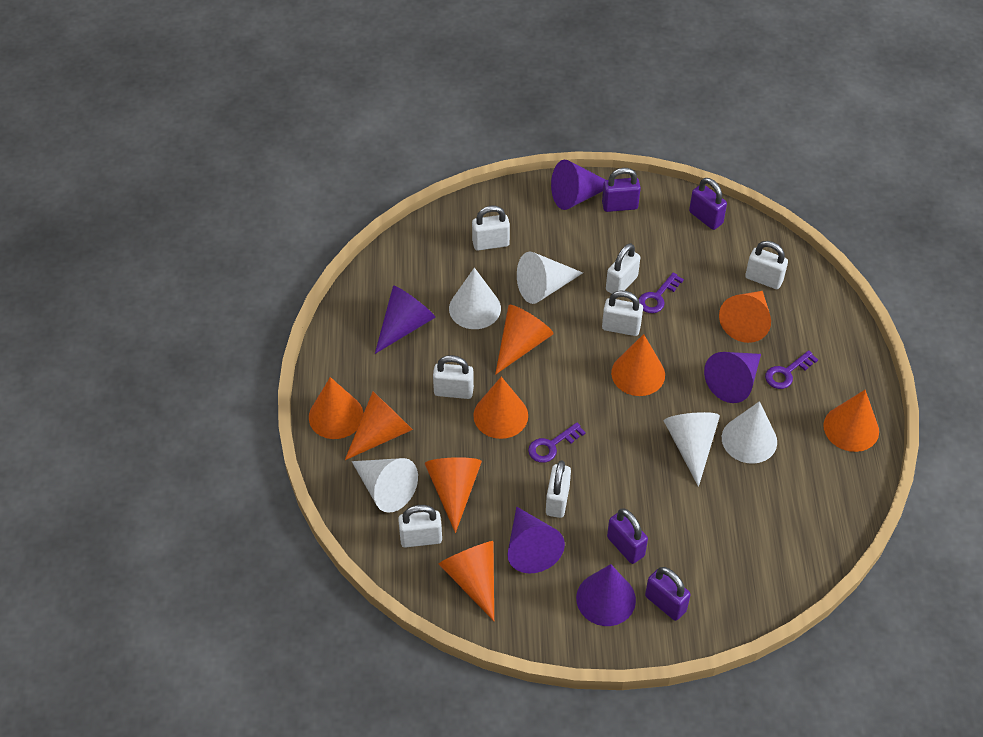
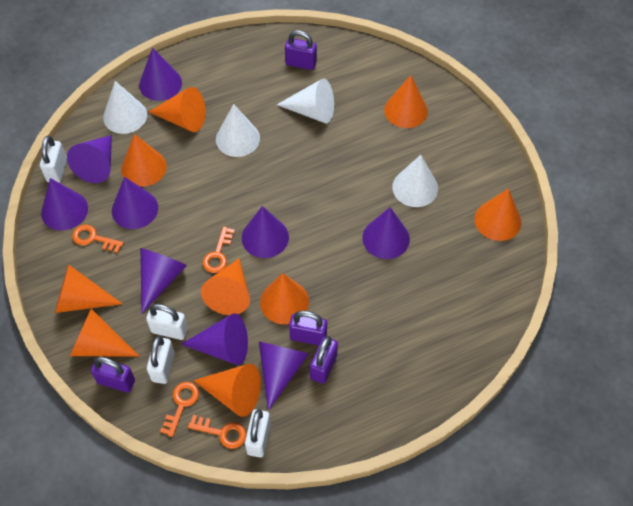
orange key: 0 -> 4
purple cone: 5 -> 9
purple key: 3 -> 0
white cone: 5 -> 4
white padlock: 7 -> 4

